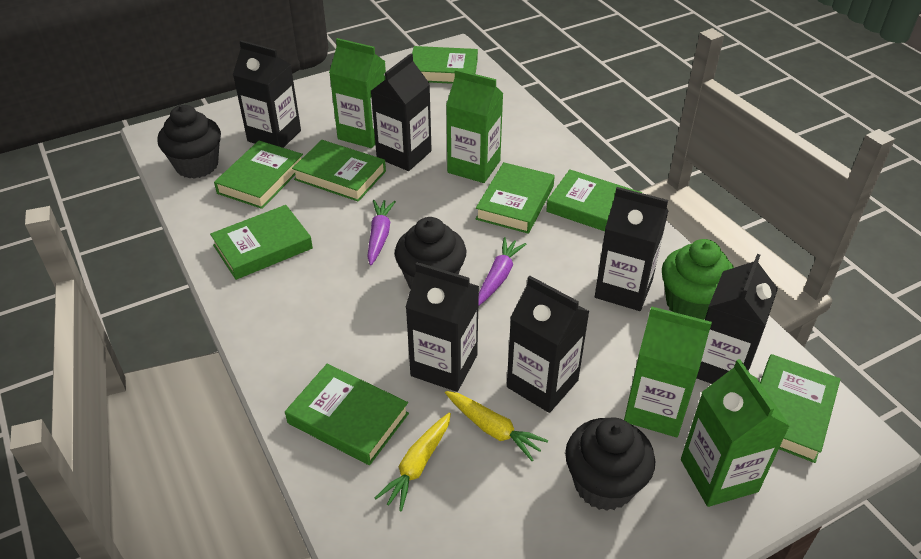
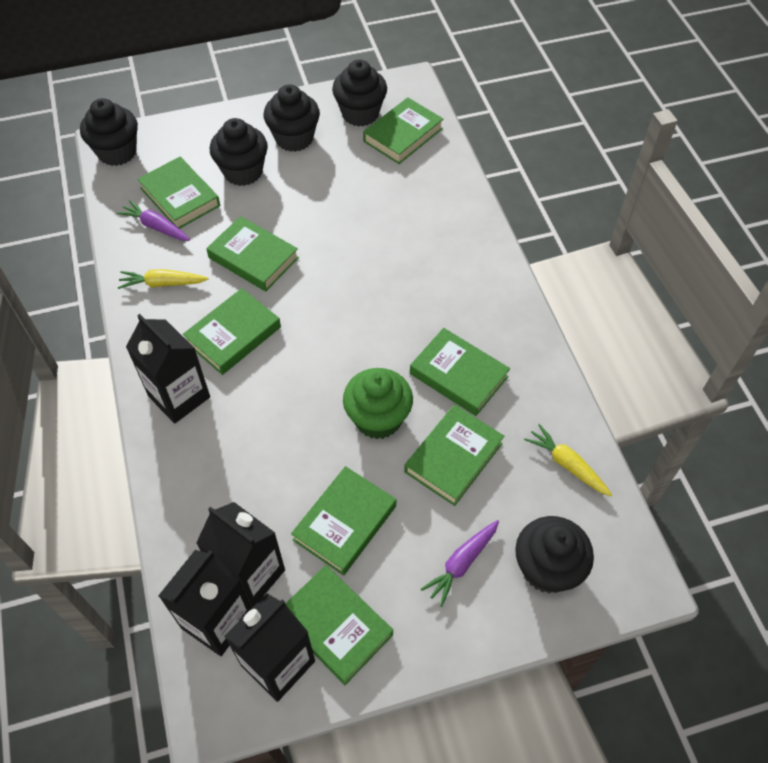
black carton: 6 -> 4
black cupcake: 3 -> 5
green carton: 4 -> 0

